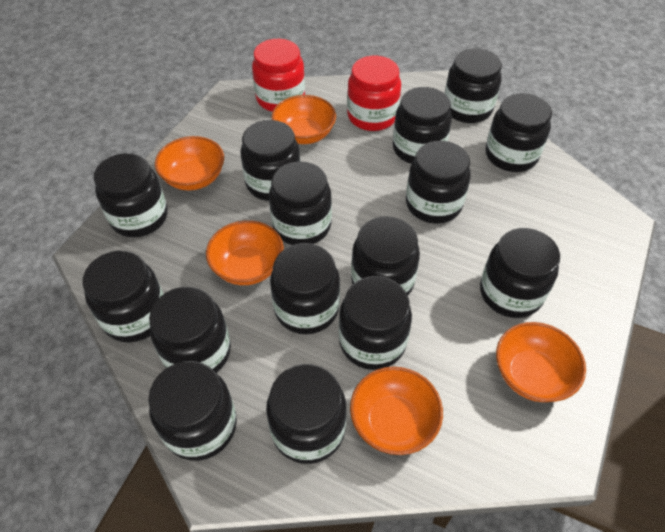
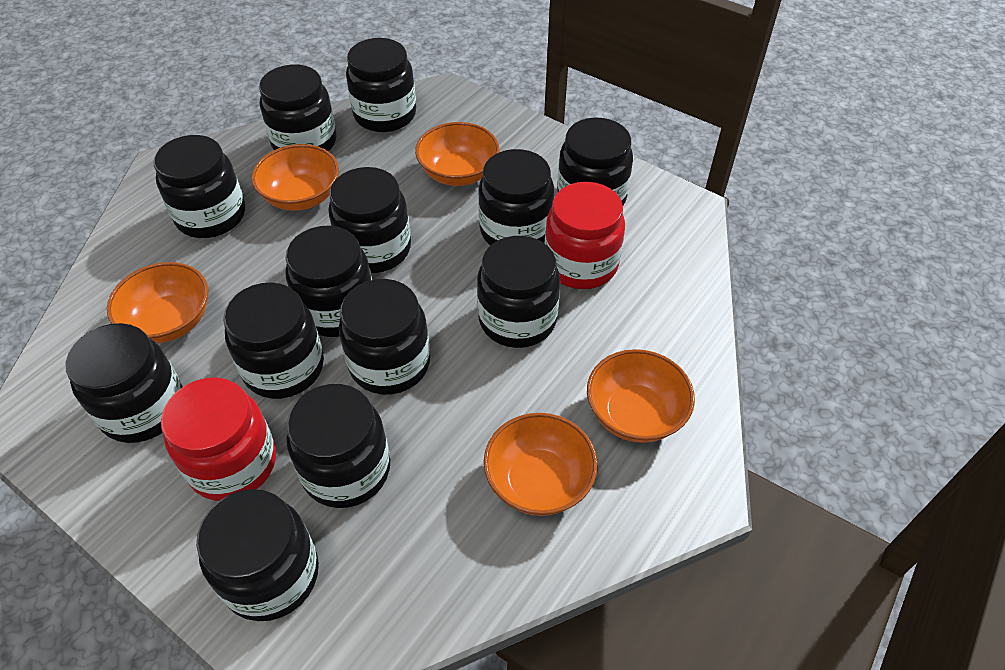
black jar: 15 -> 13

